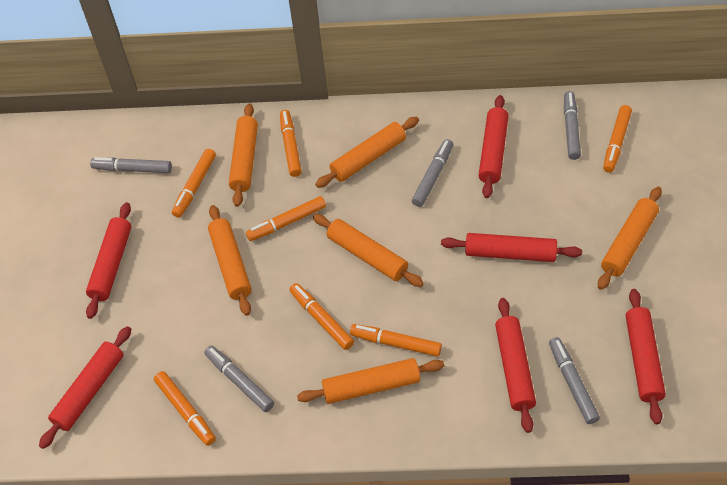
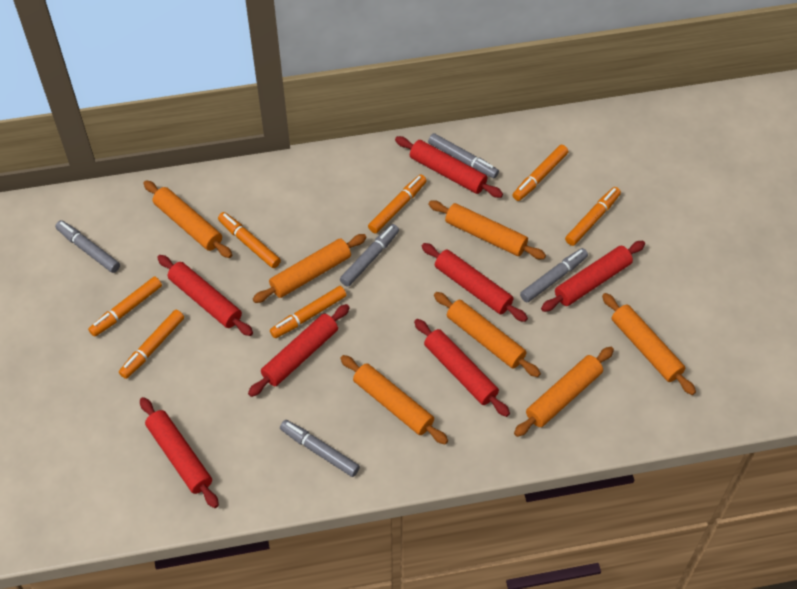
orange rolling pin: 6 -> 7
red rolling pin: 6 -> 7

